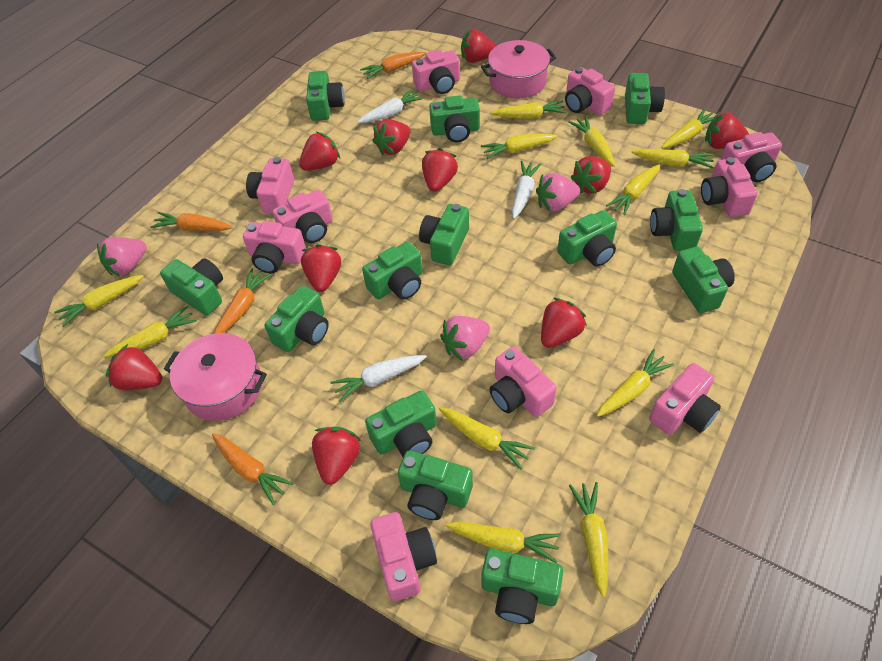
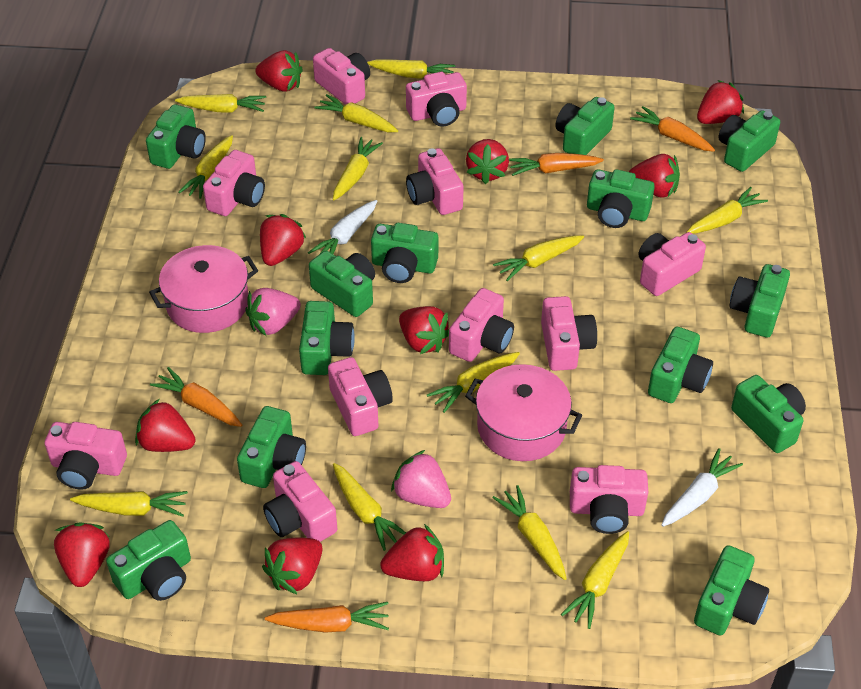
pink camera: 10 -> 11
pink strawberry: 3 -> 2
white carrot: 3 -> 2

